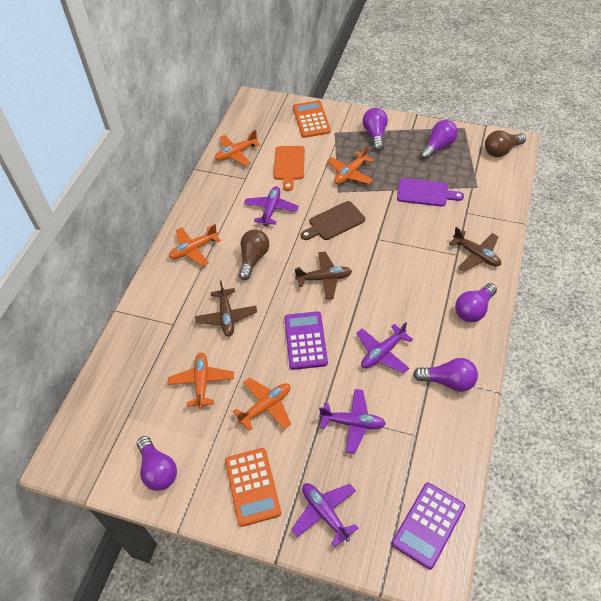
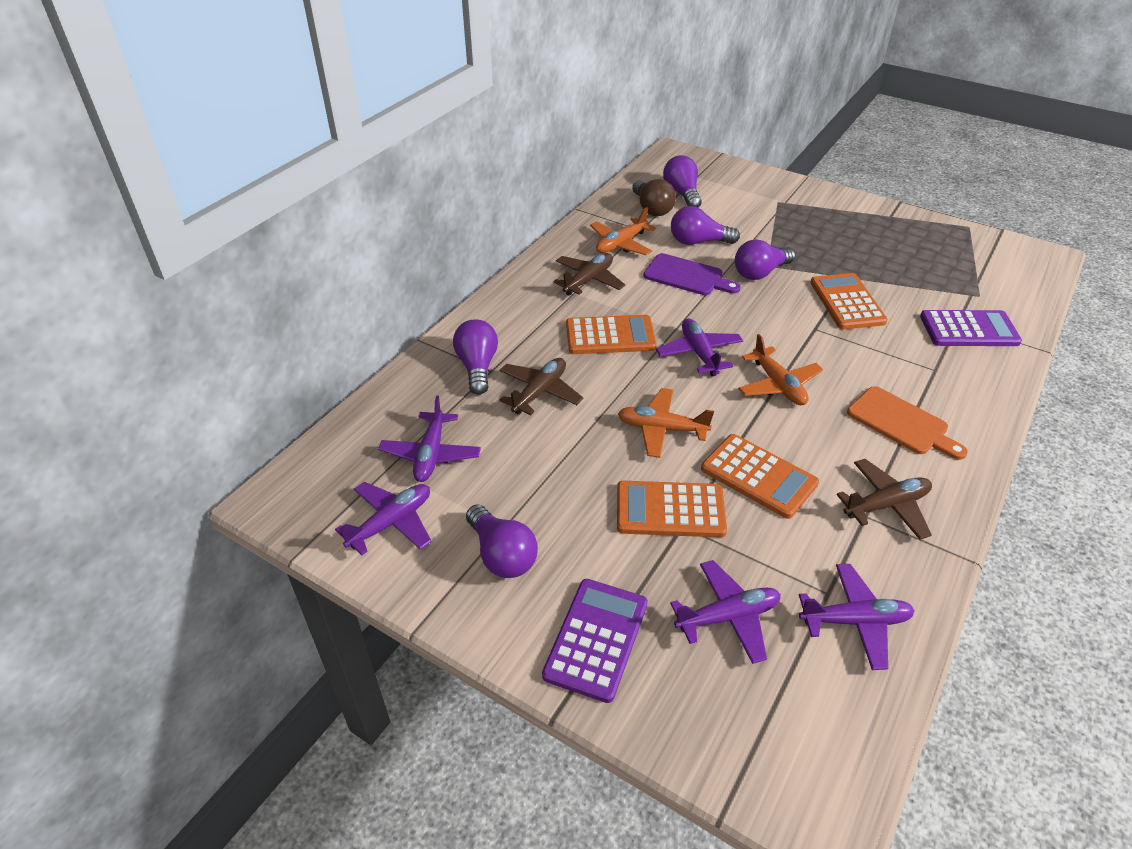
brown cutting board: 1 -> 0
brown light bulb: 2 -> 1
orange calculator: 2 -> 4
orange plane: 5 -> 3
purple plane: 4 -> 5

